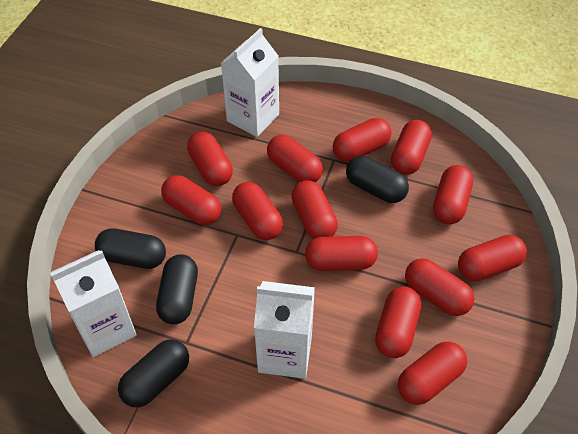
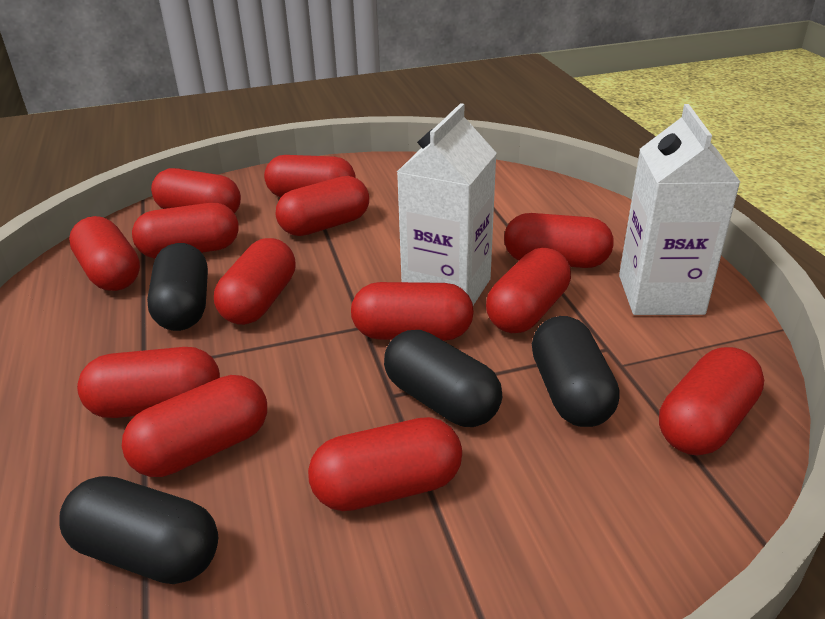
white carton: 3 -> 2

